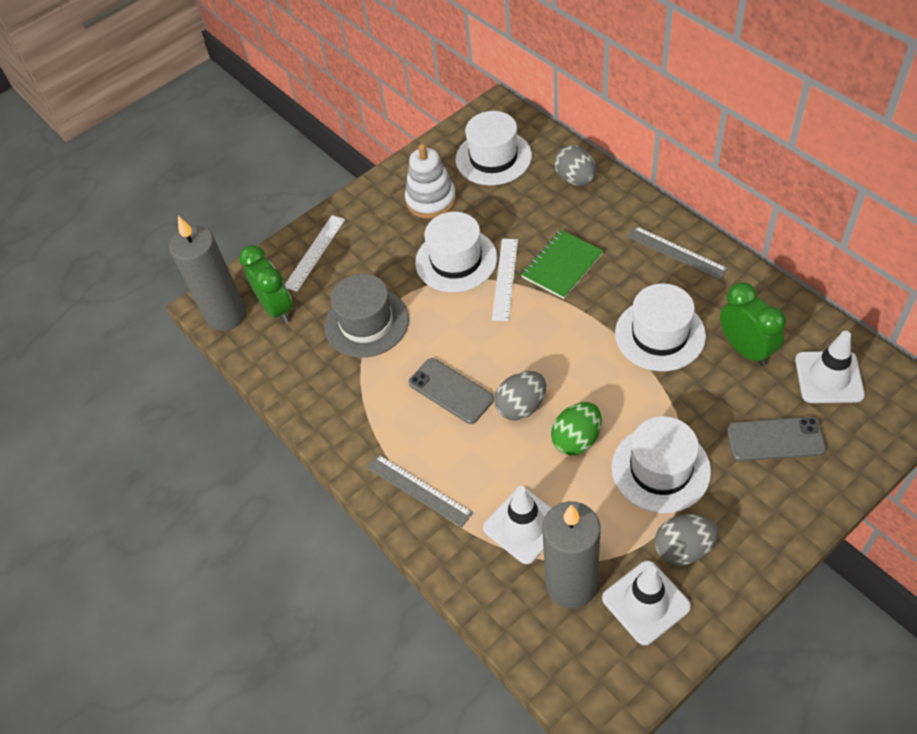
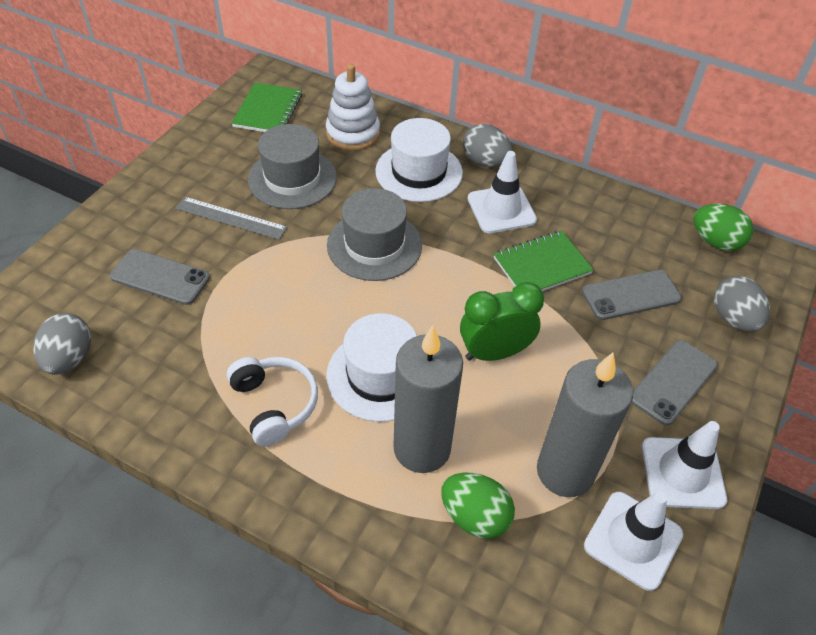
green clock: 2 -> 1
green egg: 1 -> 2
green notebook: 1 -> 2
grey hat: 1 -> 2
grey phone: 2 -> 3
grey ruler: 2 -> 1
white hat: 4 -> 2
white headphones: 0 -> 1
white ruler: 2 -> 0

